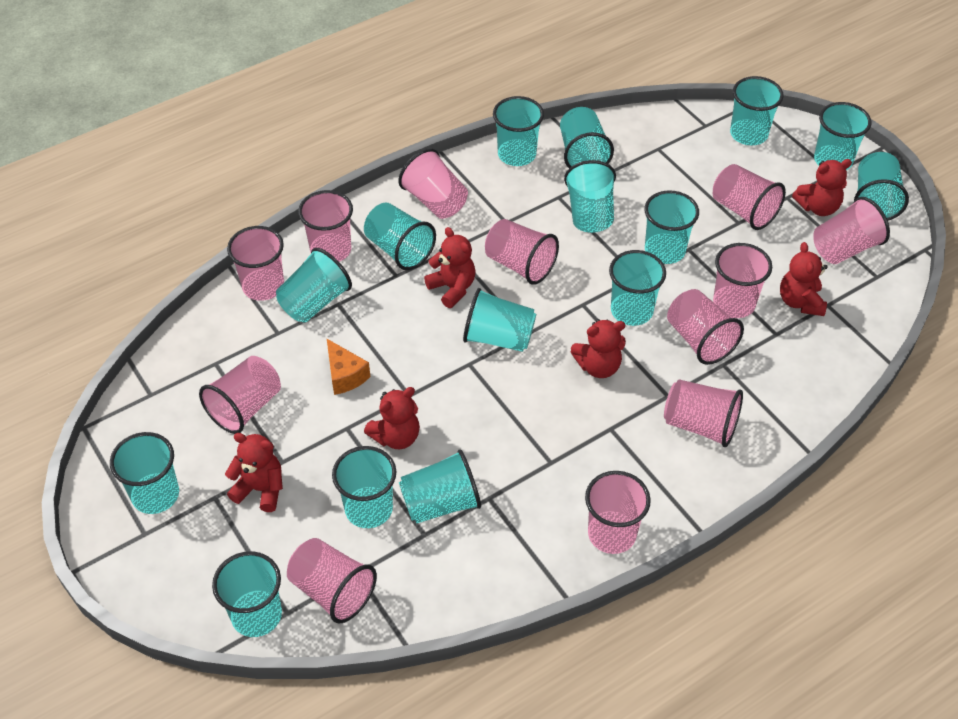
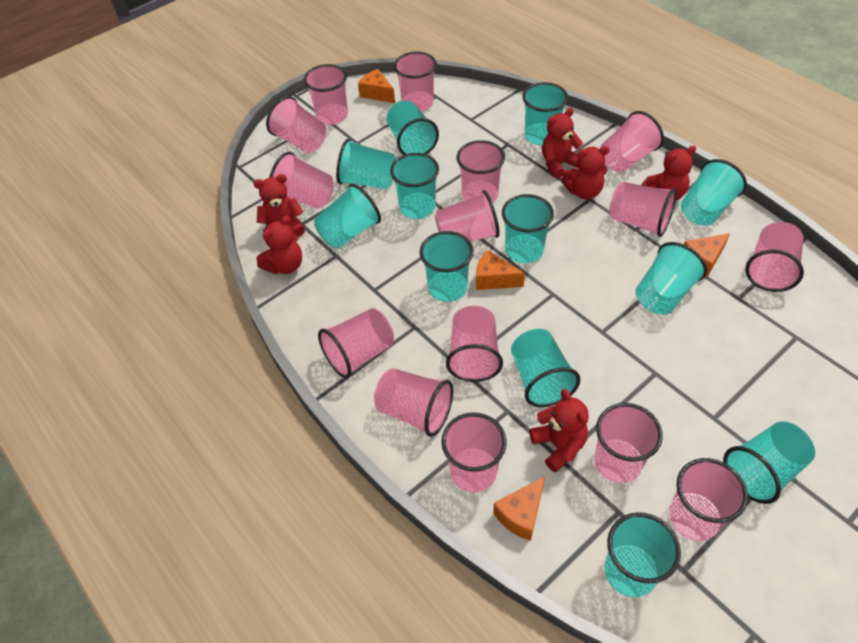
orange cheese: 1 -> 4
pink cup: 12 -> 15
turquoise cup: 15 -> 12

